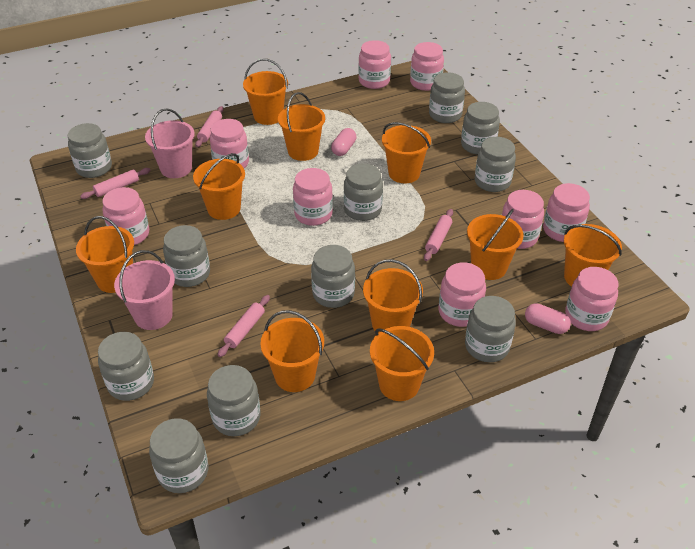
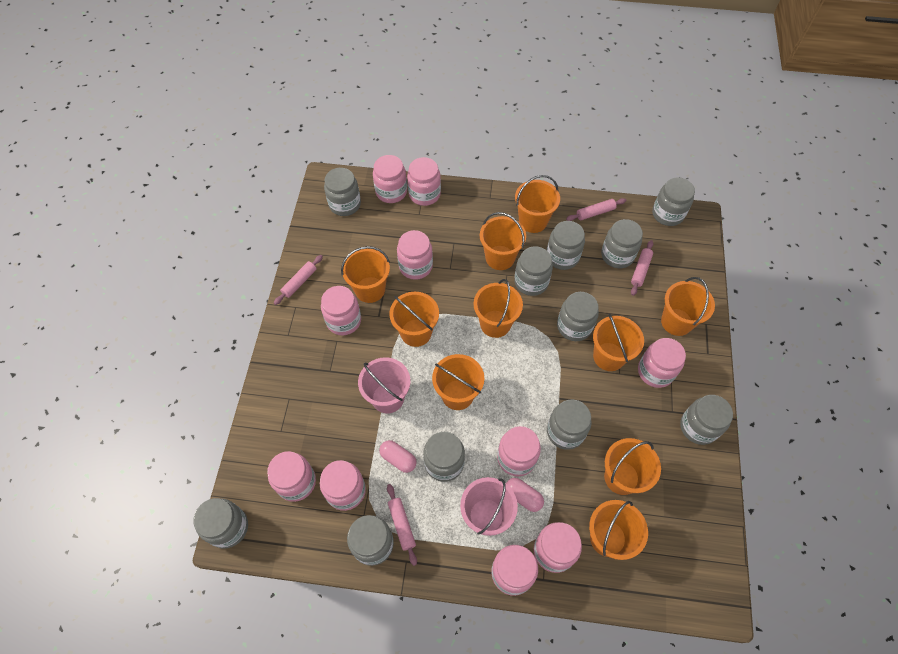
pink jar: 9 -> 10

